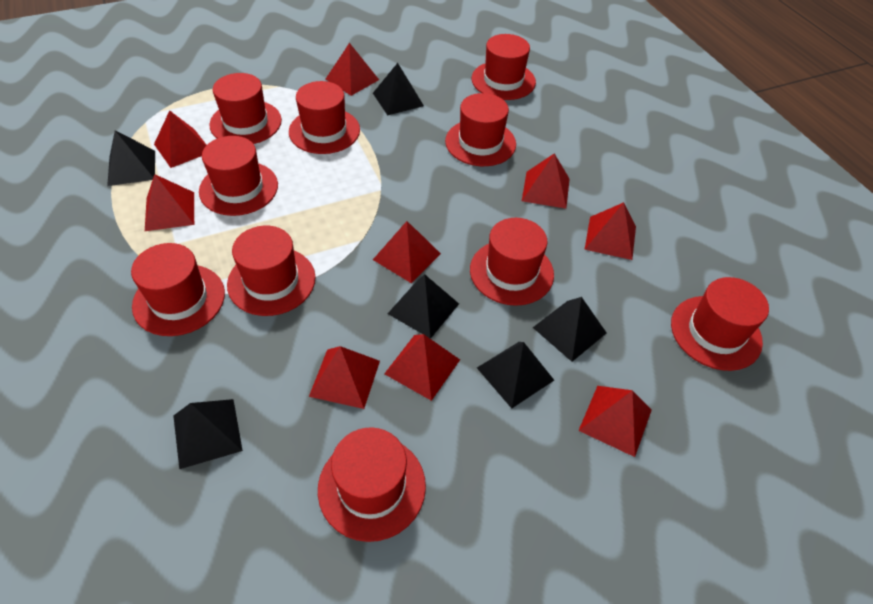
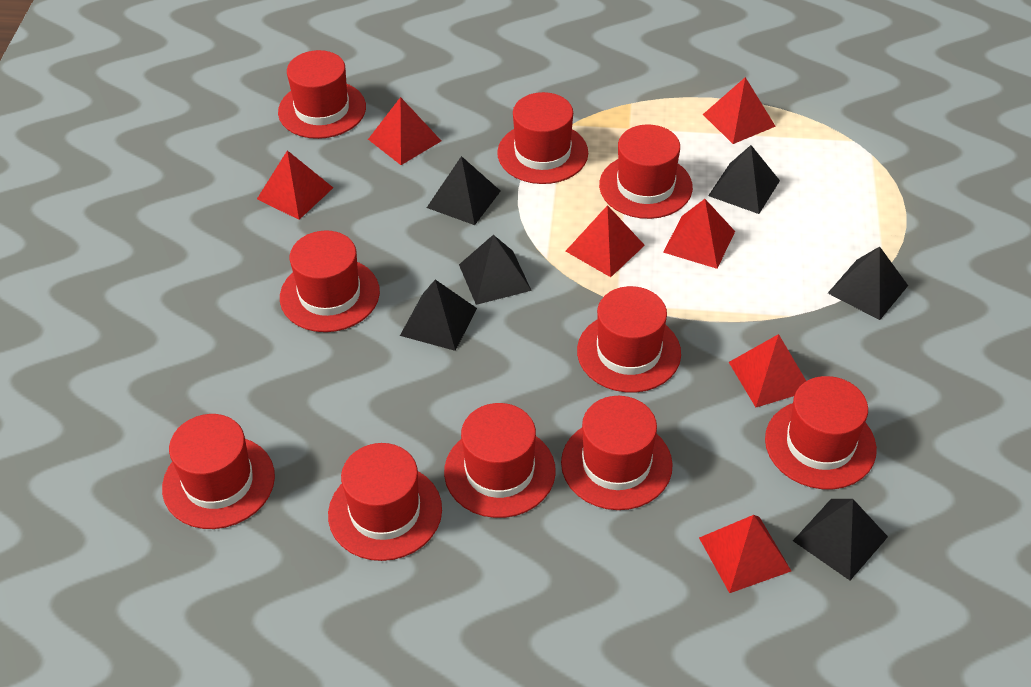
red pyramid: 9 -> 7

